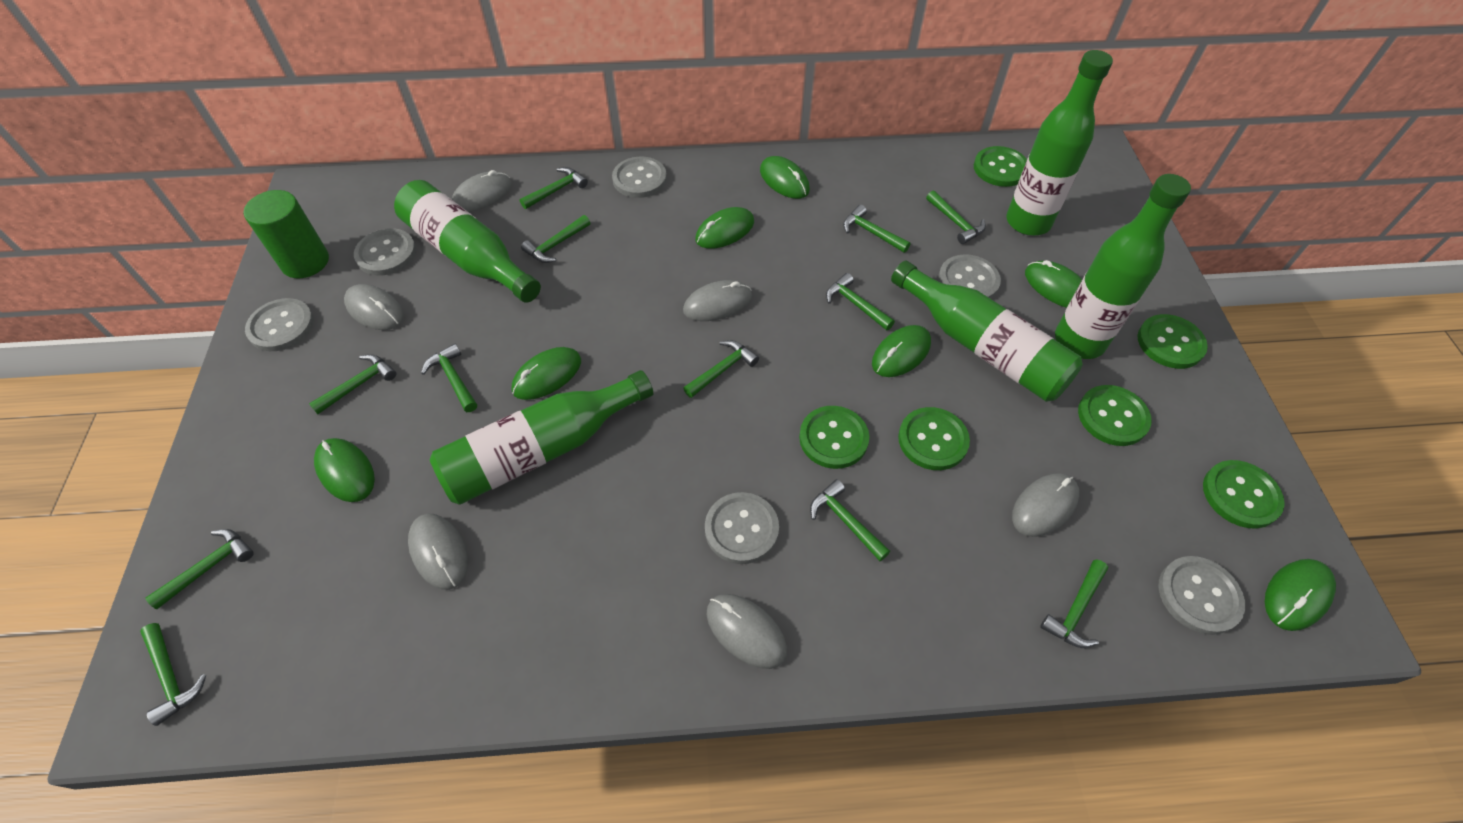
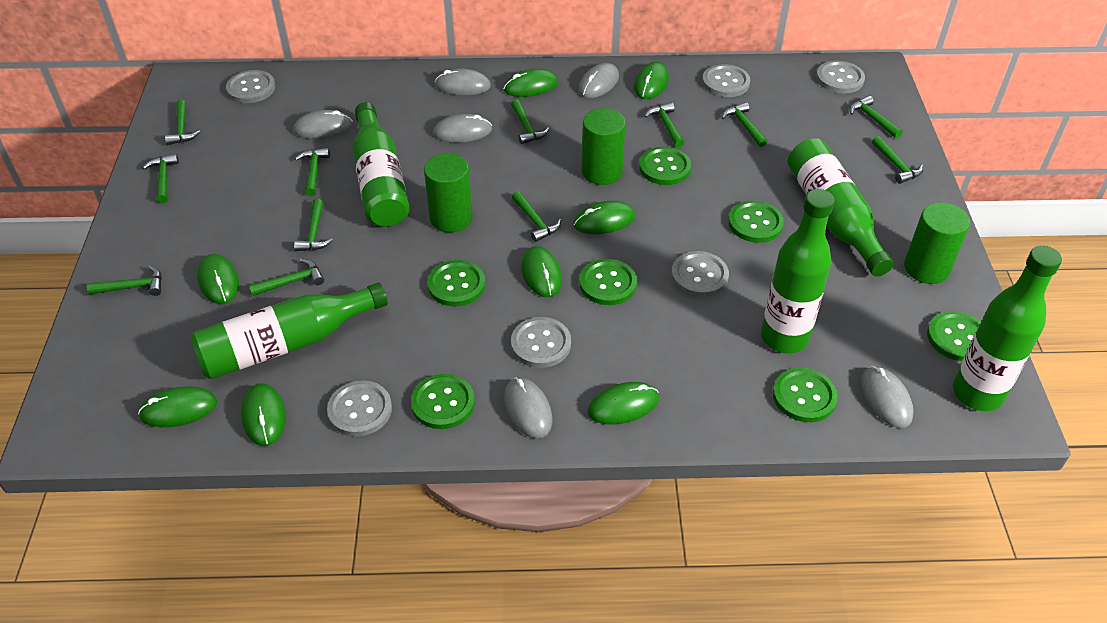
green button: 6 -> 7
green cylinder: 1 -> 3
green mouse: 7 -> 8

